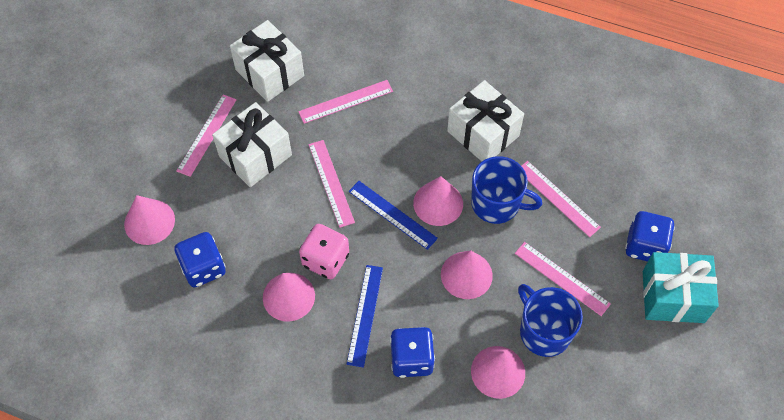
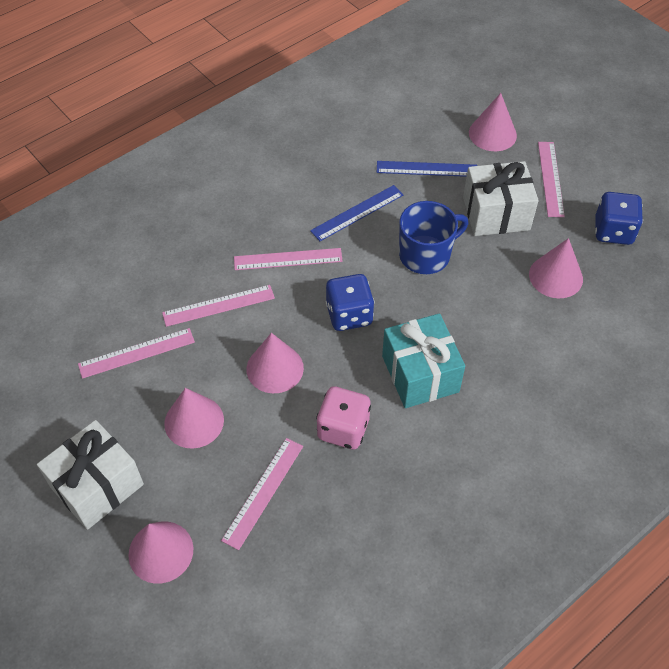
blue dice: 3 -> 2
blue mug: 2 -> 1
white gift: 3 -> 2

